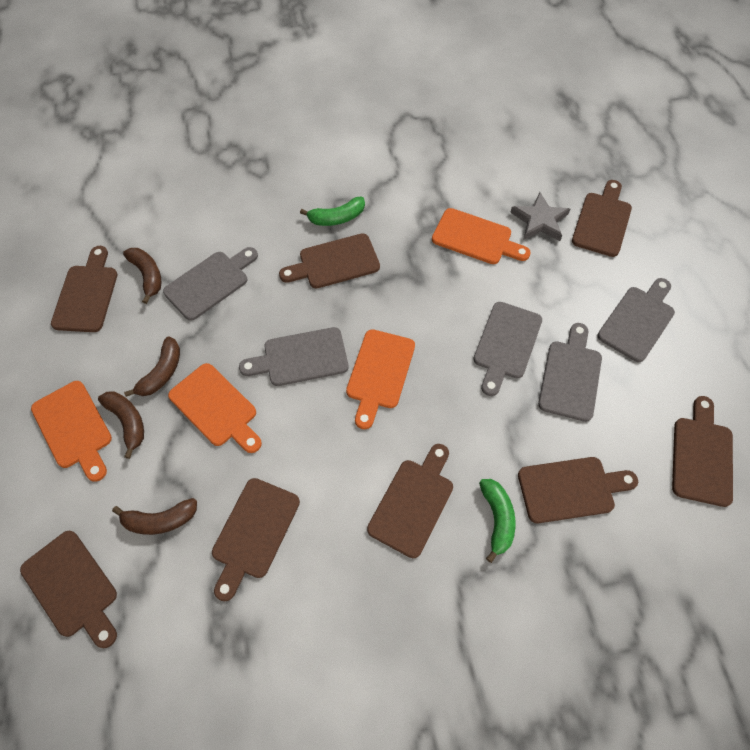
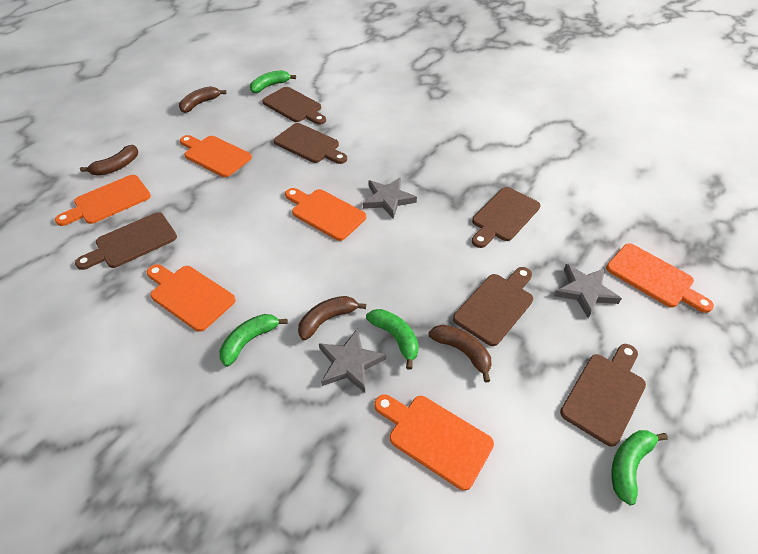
brown cutting board: 8 -> 6
green banana: 2 -> 4
grey cutting board: 5 -> 0
grey star: 1 -> 3
orange cutting board: 4 -> 6

